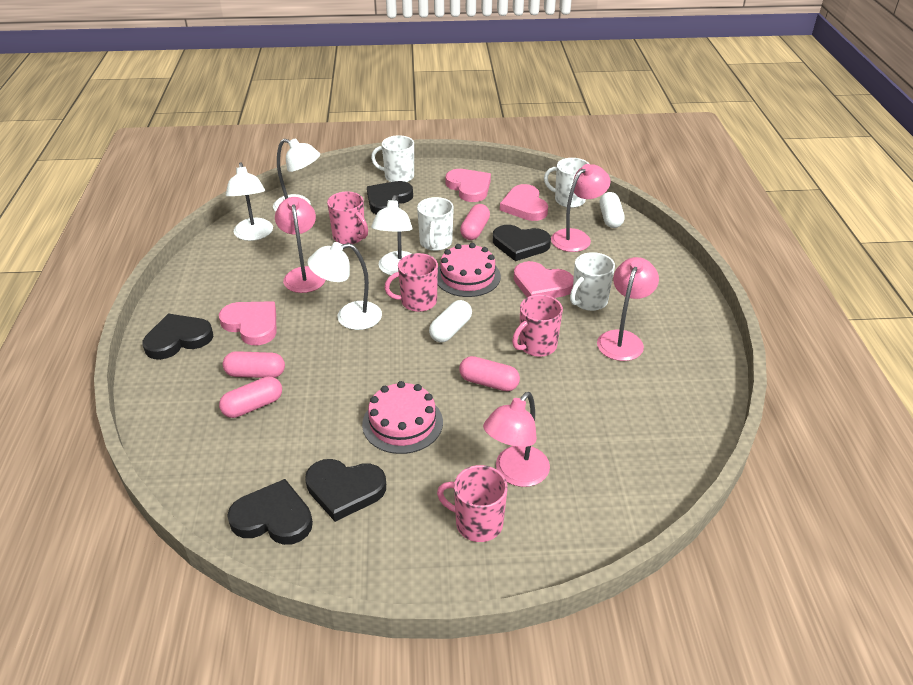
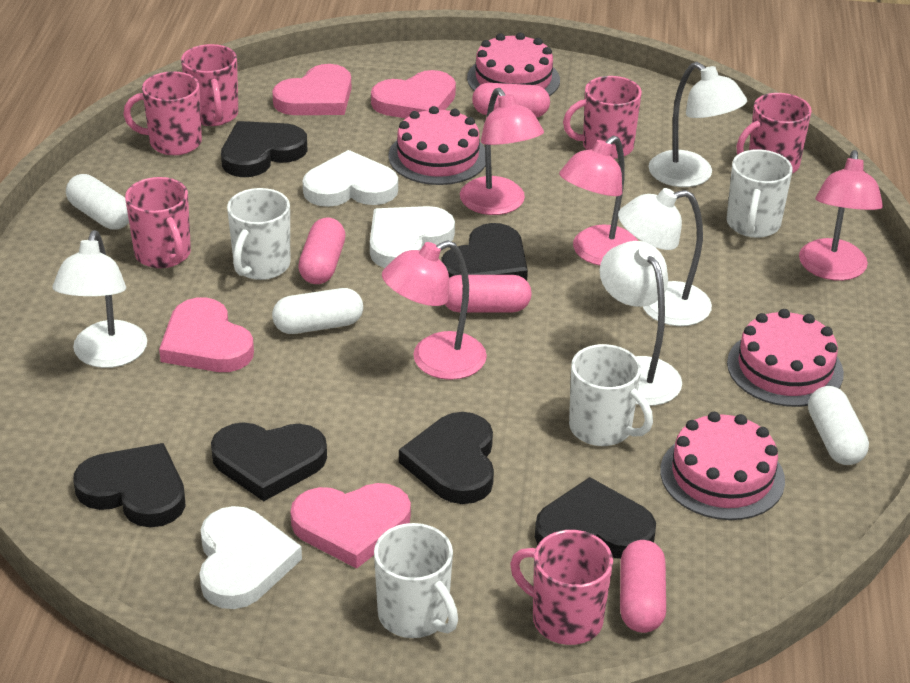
black heart: 5 -> 6
pink cake: 2 -> 4
pink mug: 4 -> 6
white capsule: 2 -> 3
white heart: 0 -> 3

